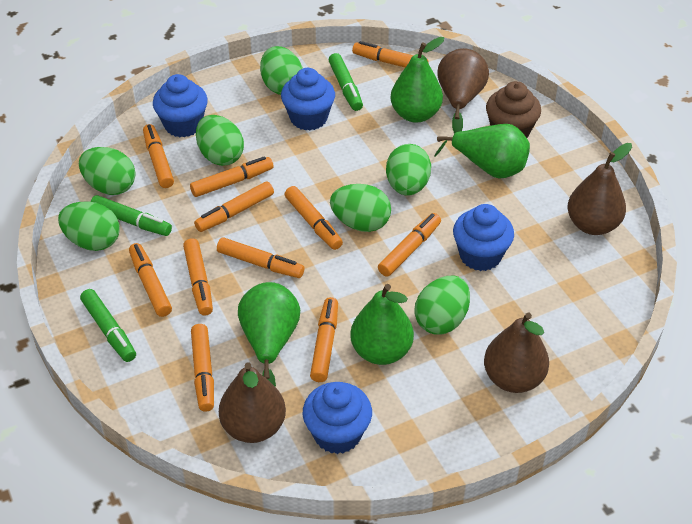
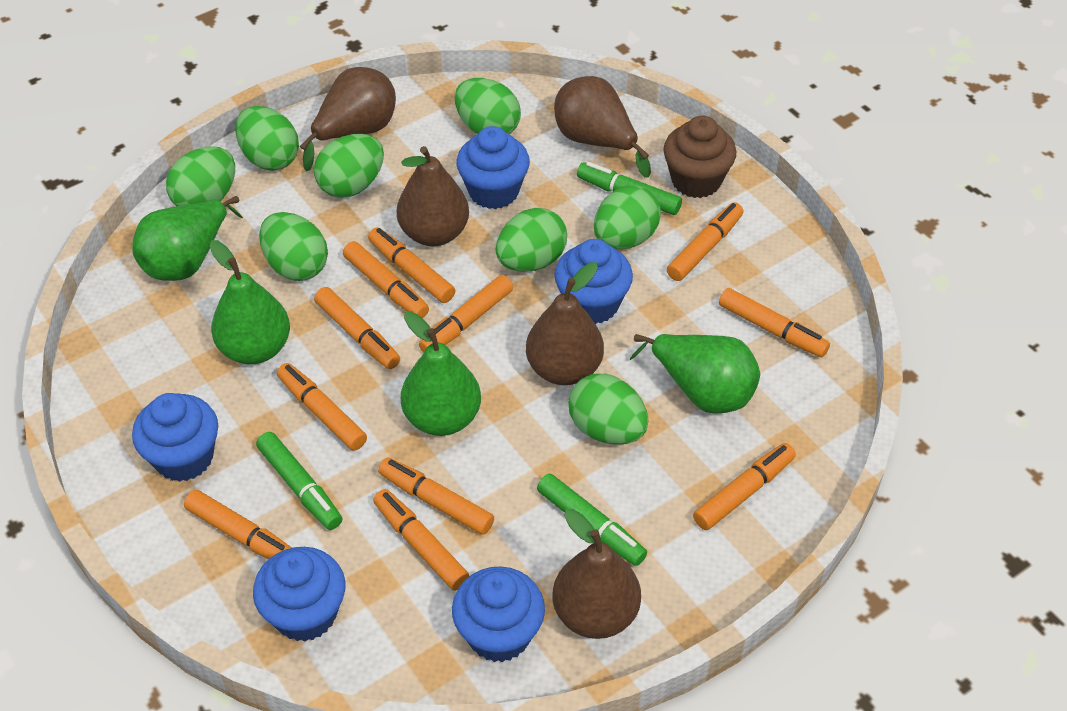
blue cupcake: 4 -> 5
brown pear: 4 -> 5
green egg: 7 -> 8

